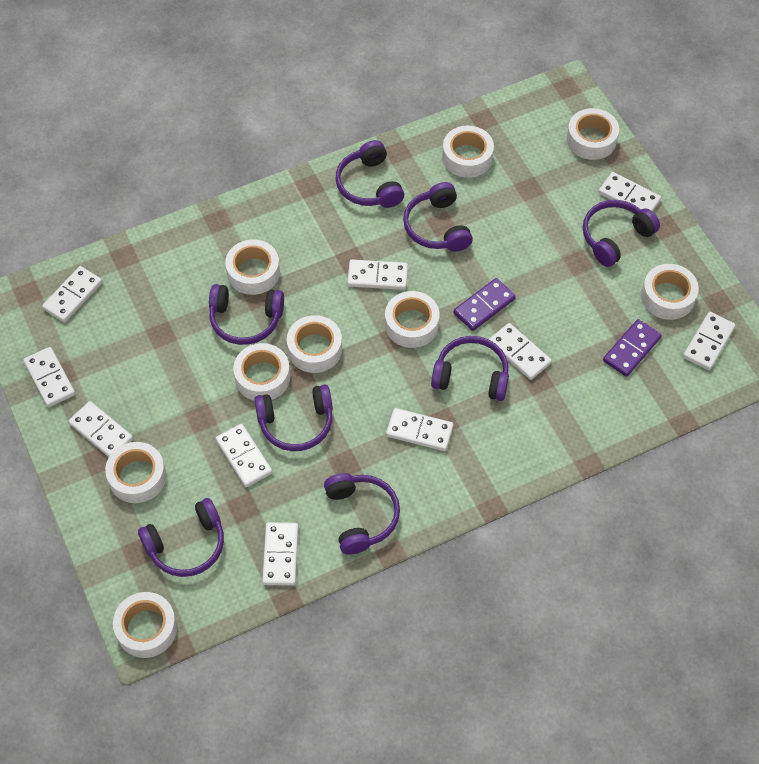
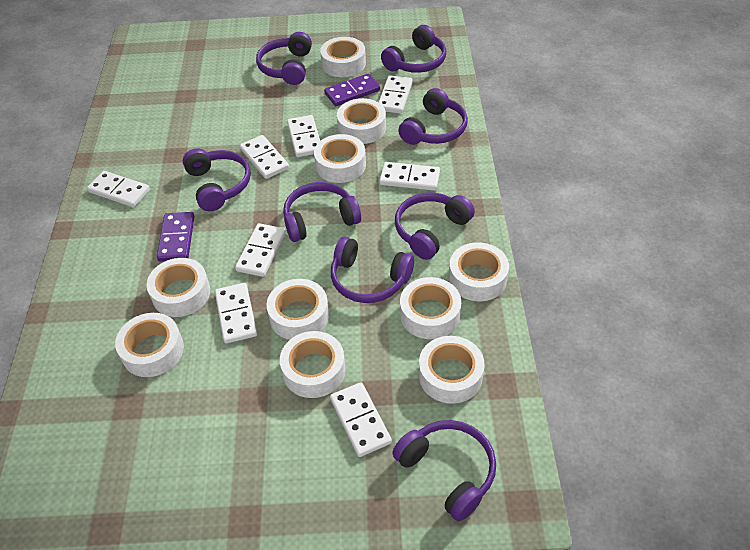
white domino: 10 -> 8
white tape: 9 -> 10

